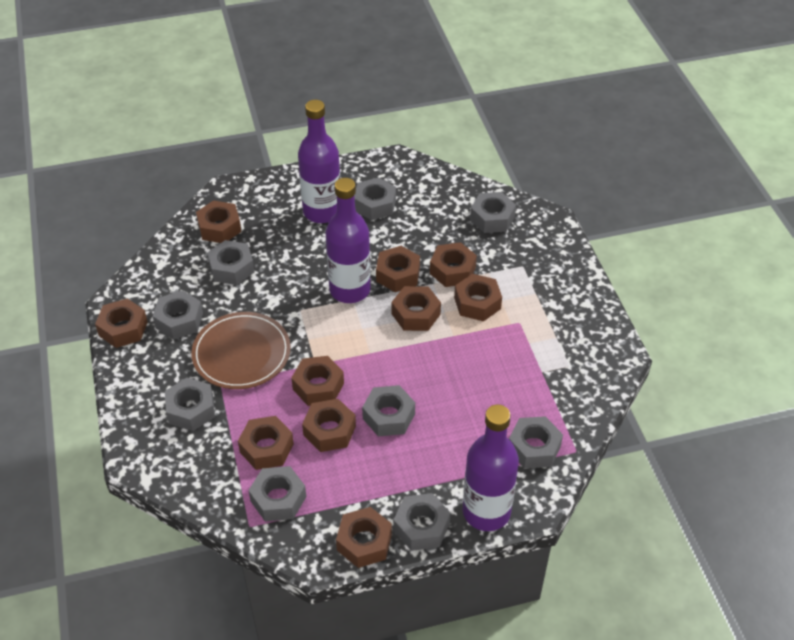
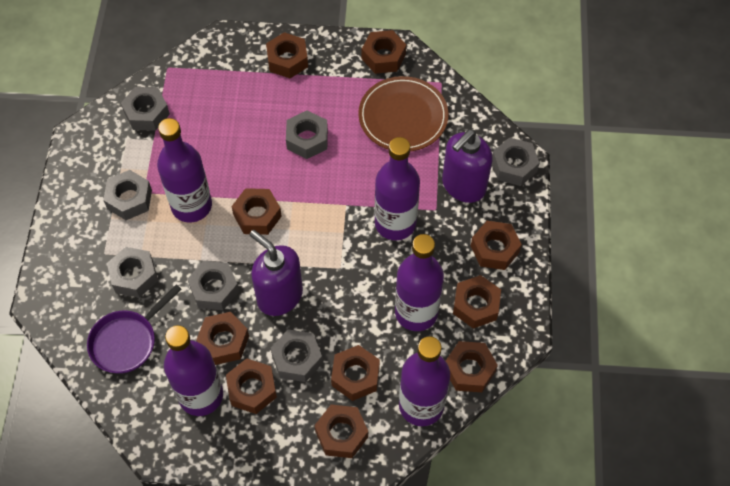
grey nut: 9 -> 7
purple bottle: 3 -> 5
purple pan: 0 -> 1
purple soap dispenser: 0 -> 2

